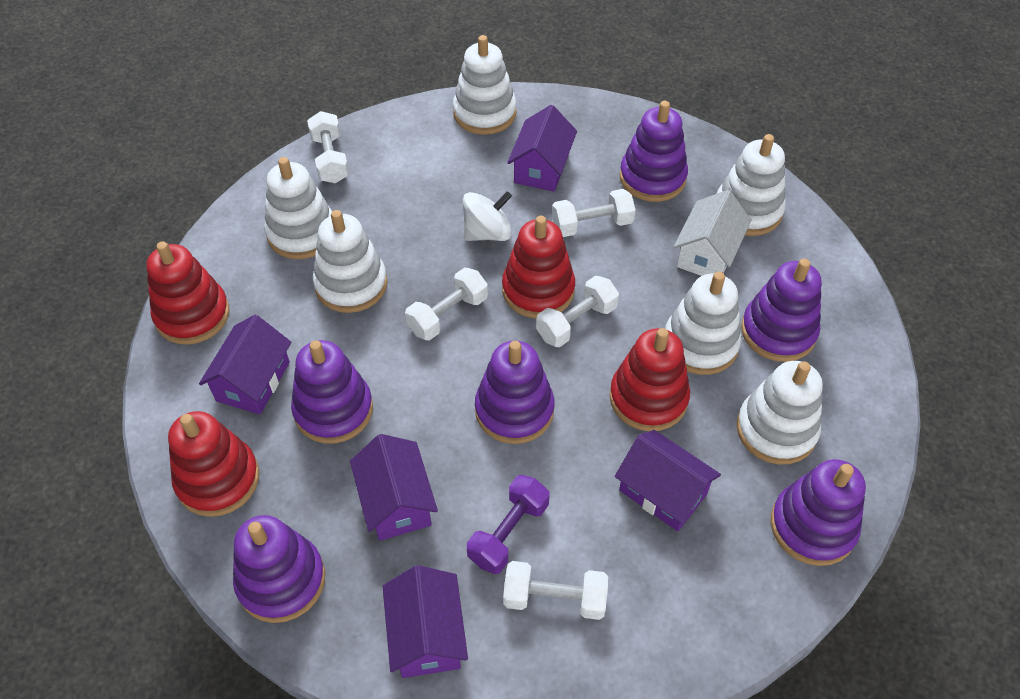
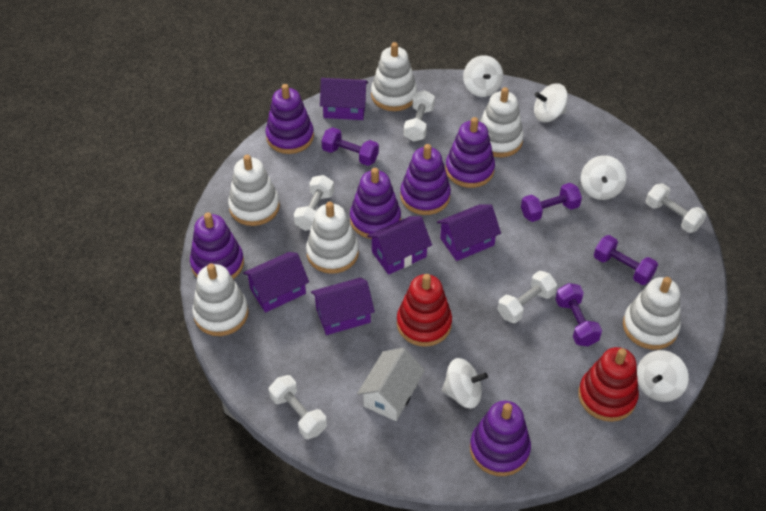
purple dumbbell: 1 -> 4
red stacking toy: 4 -> 2
white spinning top: 1 -> 5

